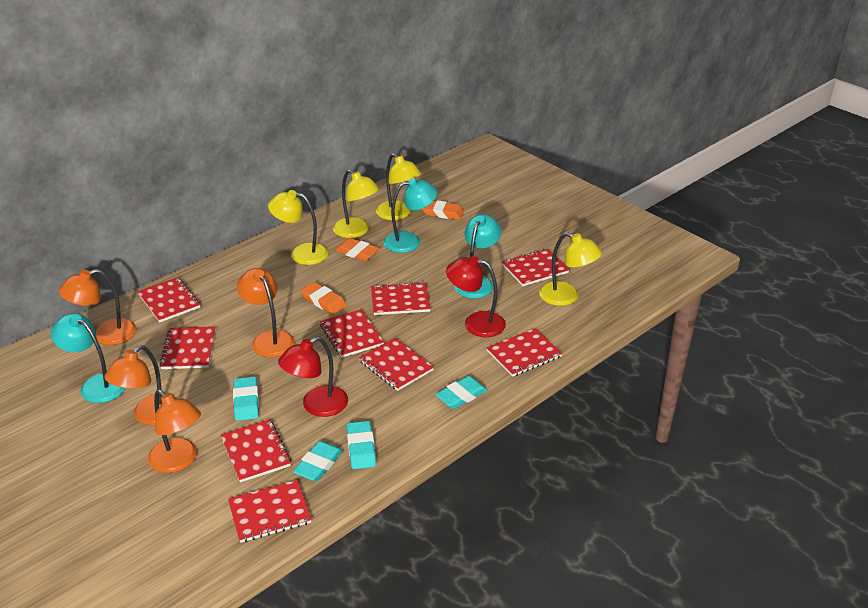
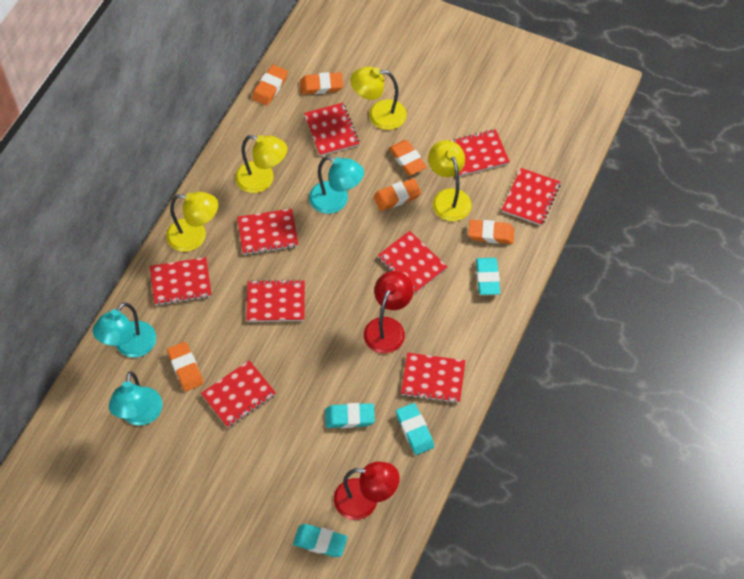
orange eraser: 3 -> 6
orange lamp: 4 -> 0

